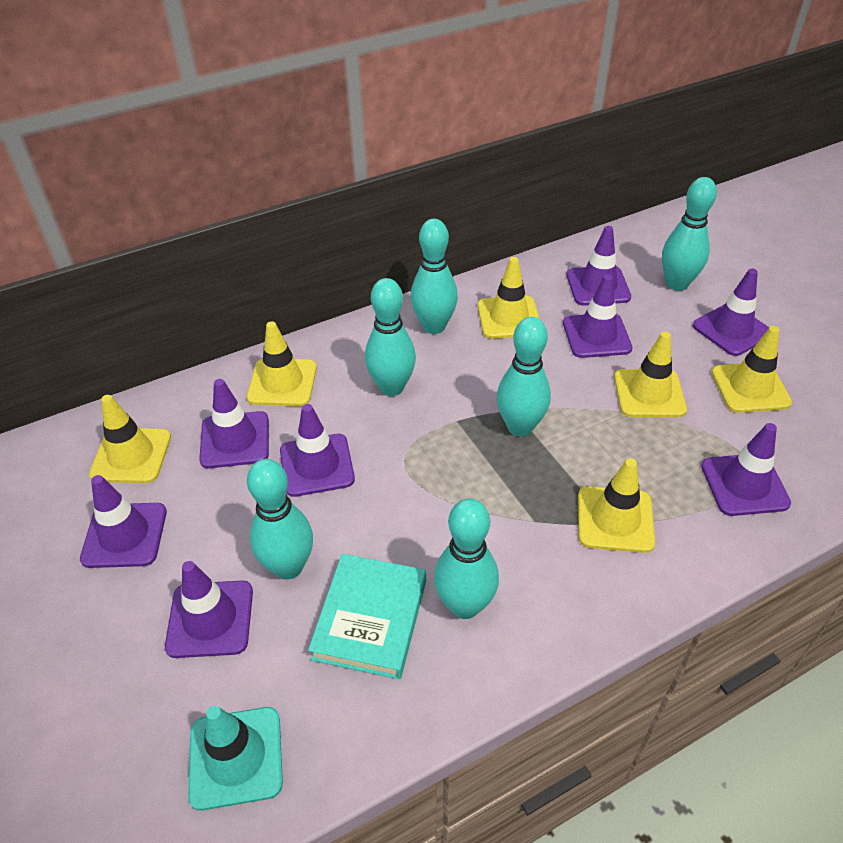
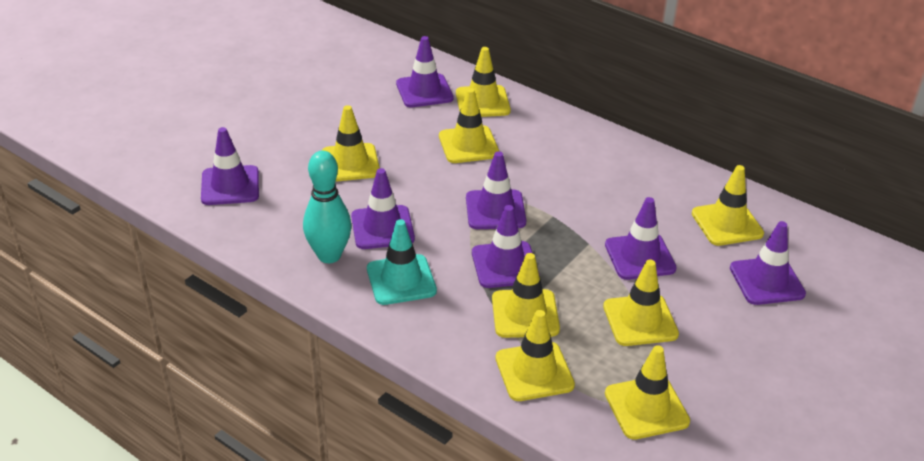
purple traffic cone: 8 -> 7
turquoise book: 1 -> 0
turquoise bowling pin: 6 -> 1
yellow traffic cone: 6 -> 8

